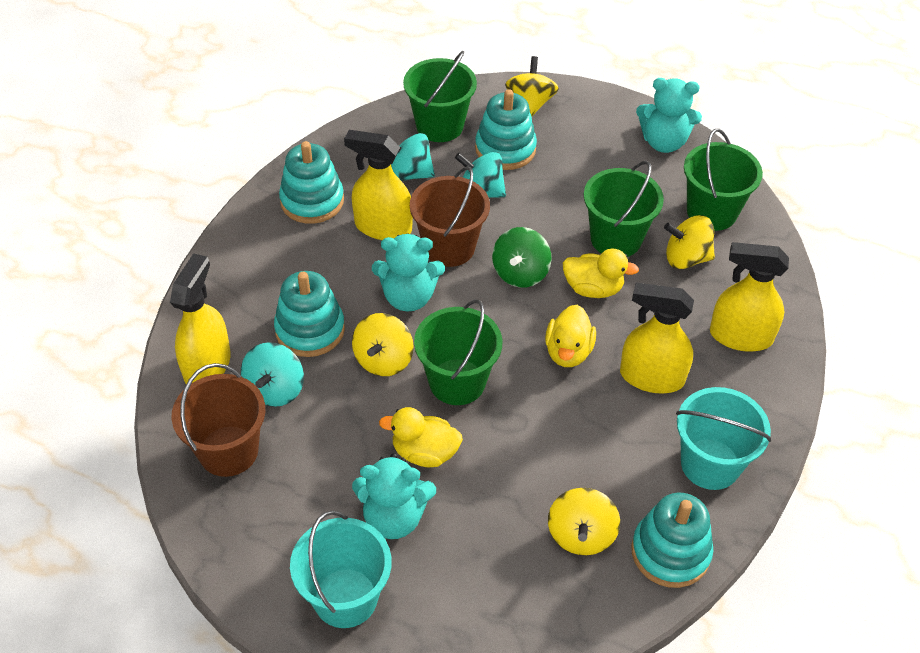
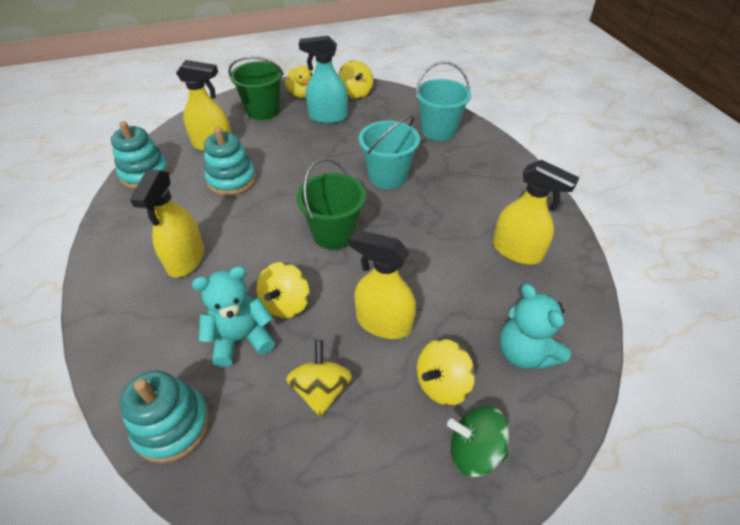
brown bucket: 2 -> 0
green bucket: 4 -> 2
turquoise spinning top: 3 -> 0
turquoise spray bottle: 0 -> 1
turquoise stacking toy: 4 -> 3
turquoise teddy bear: 3 -> 2
yellow duck: 3 -> 1

